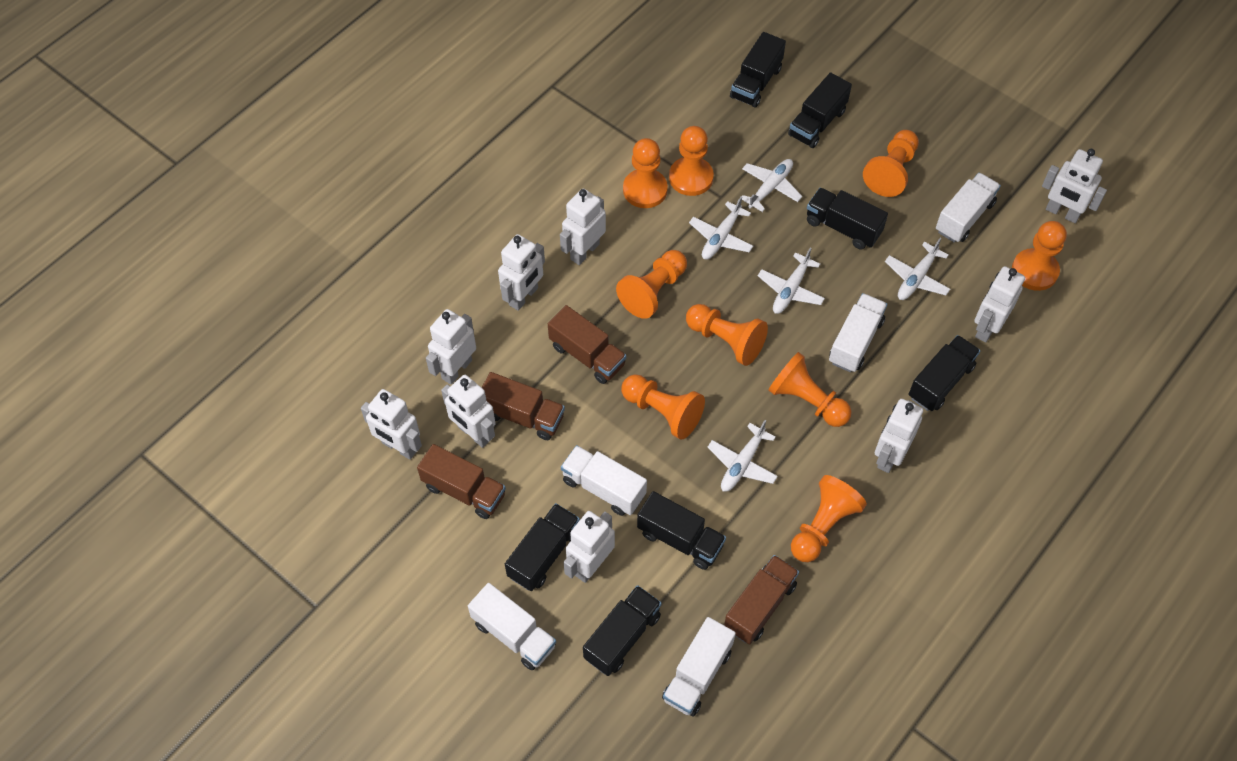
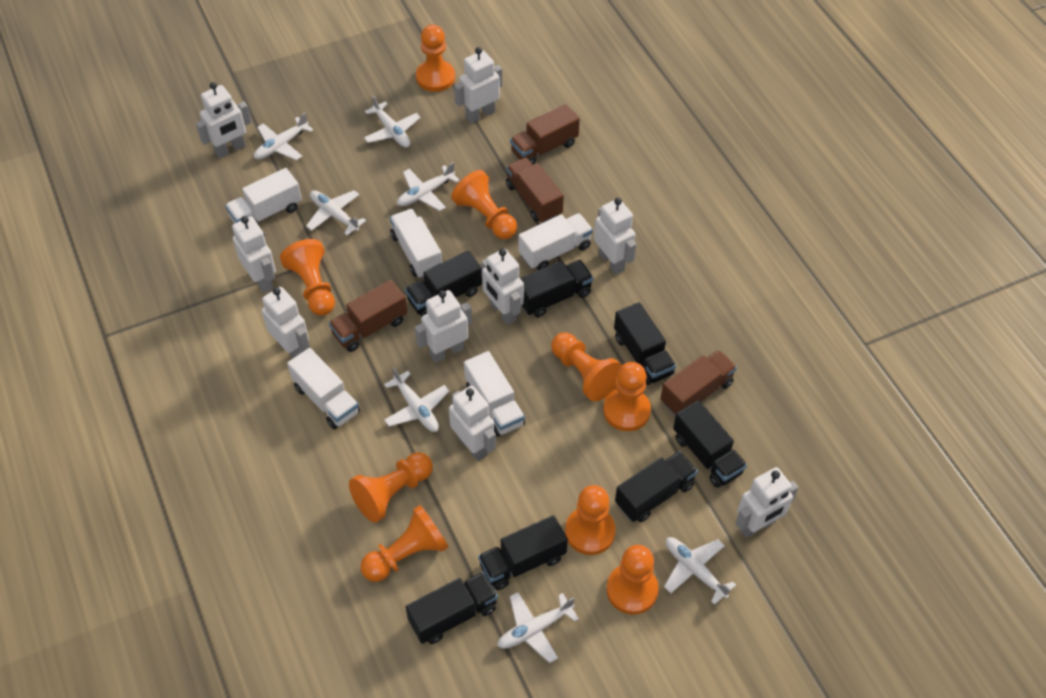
white plane: 5 -> 7

